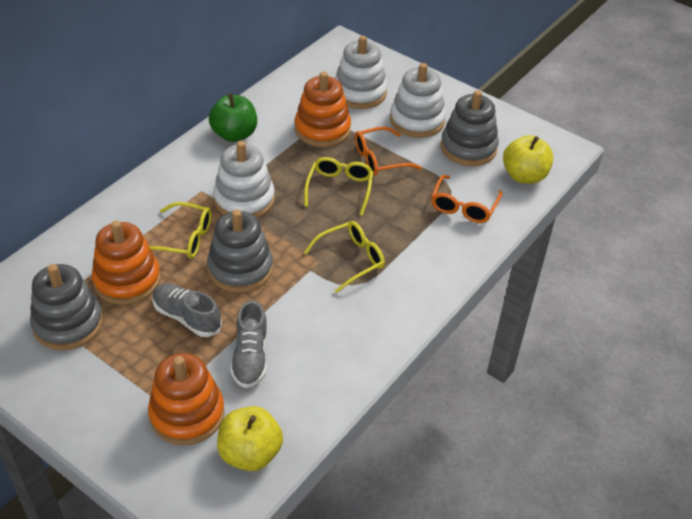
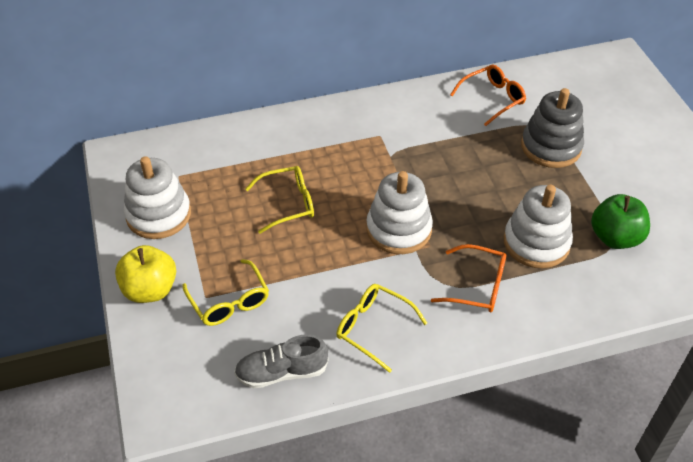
grey shoe: 2 -> 1
grey stacking toy: 3 -> 1
orange stacking toy: 3 -> 0
yellow apple: 2 -> 1

